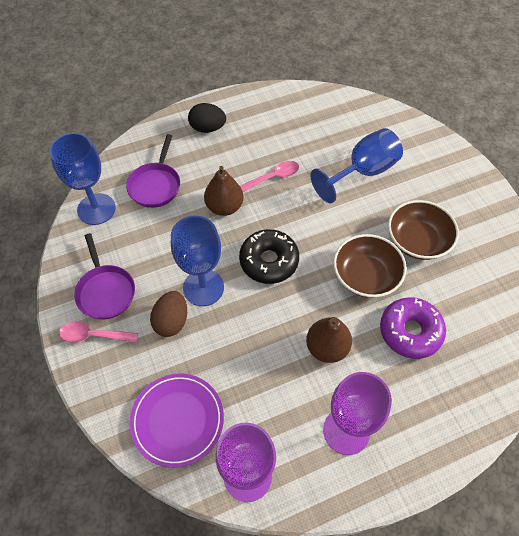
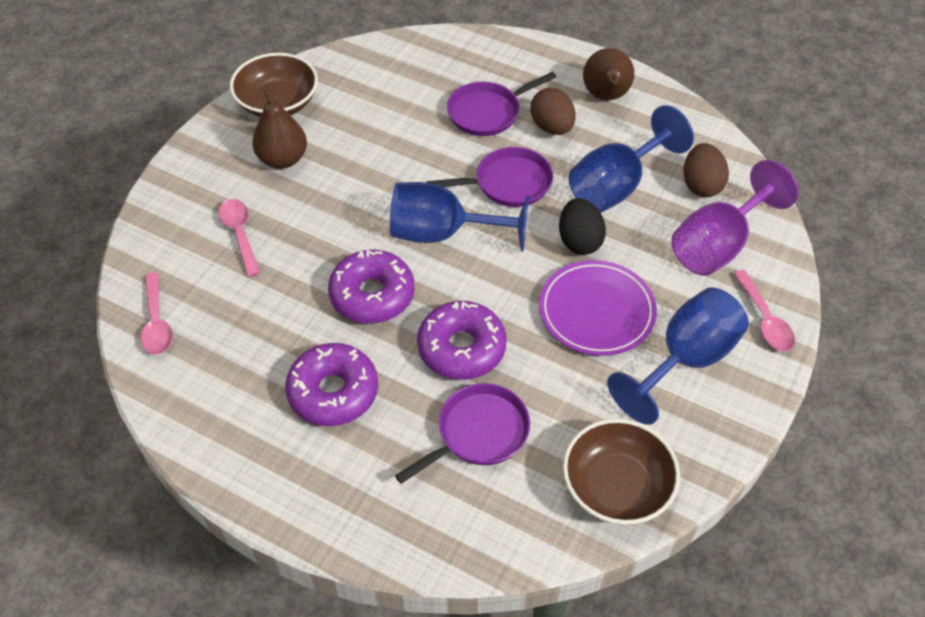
black donut: 1 -> 0
brown egg: 1 -> 2
pink spoon: 2 -> 3
purple donut: 1 -> 3
purple goblet: 2 -> 1
purple pan: 2 -> 3

